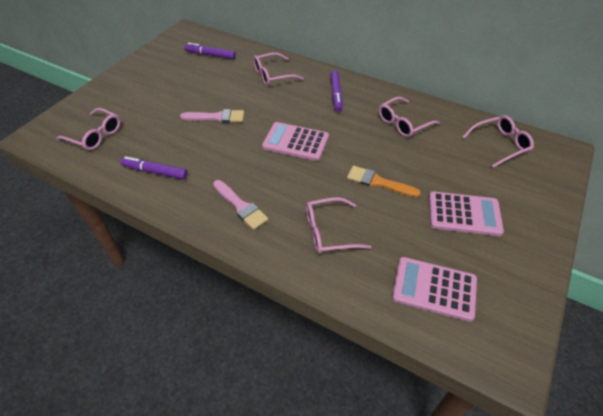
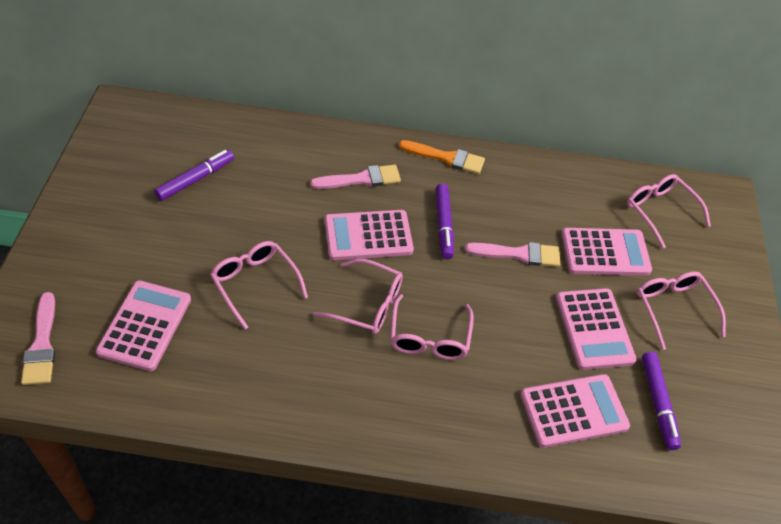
pink brush: 2 -> 3
pink calculator: 3 -> 5

